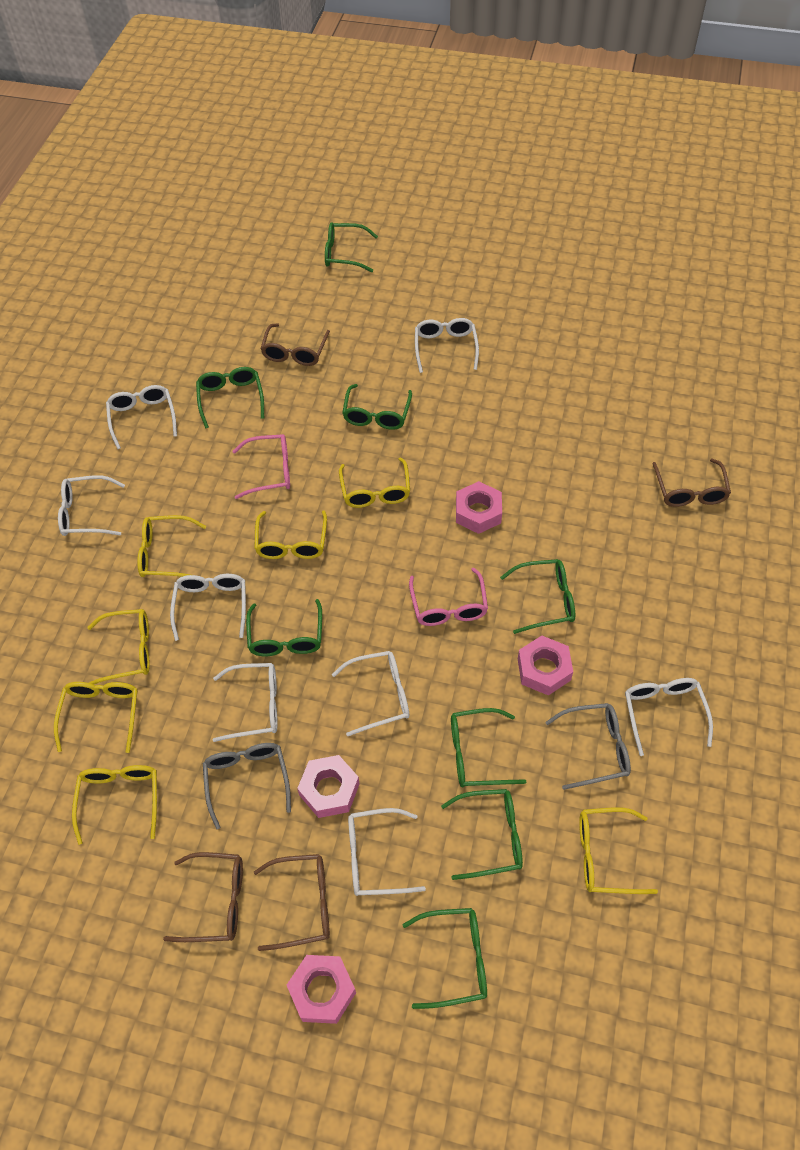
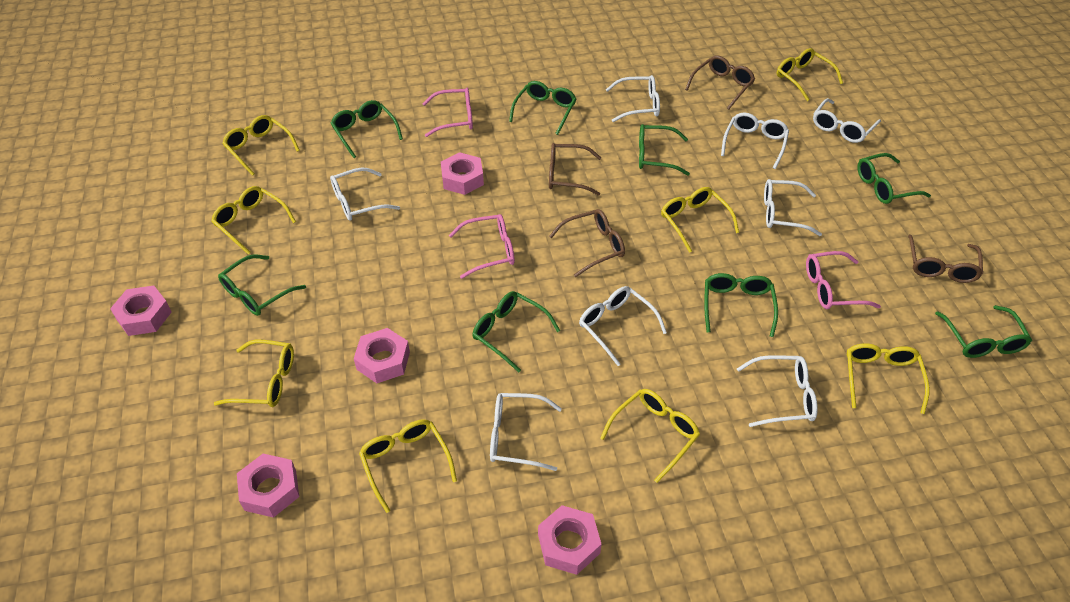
grey glasses: 2 -> 0
pink glasses: 2 -> 3
pink nut: 4 -> 5
yellow glasses: 7 -> 8

